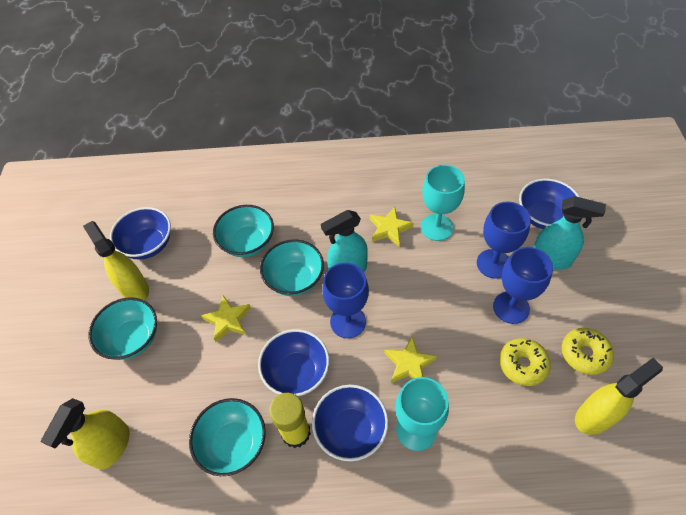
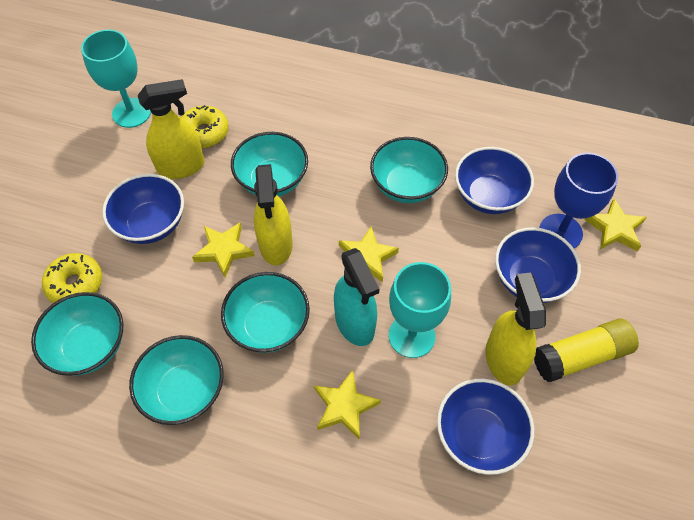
blue goblet: 3 -> 1
turquoise bowl: 4 -> 5
turquoise spray bottle: 2 -> 1
yellow star: 3 -> 4

